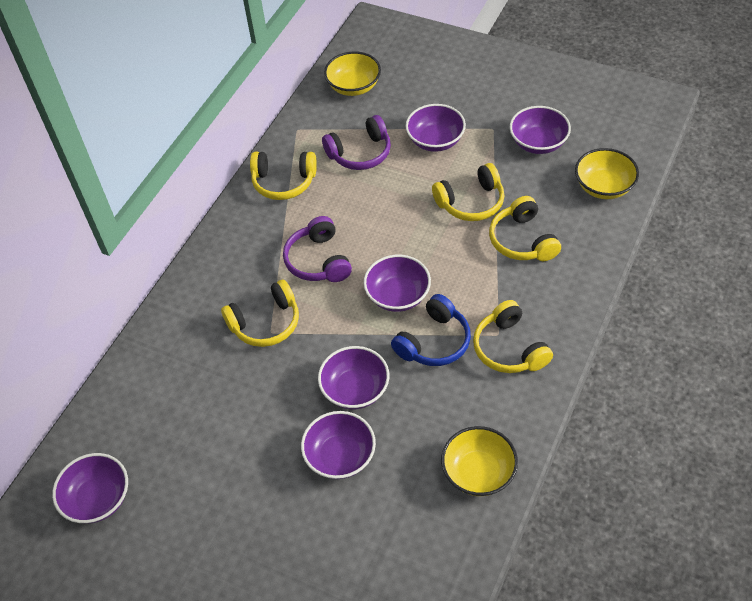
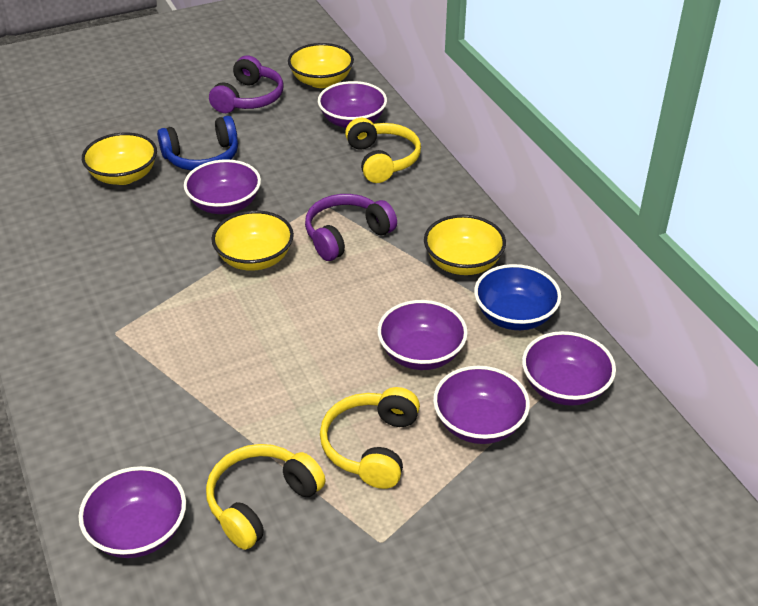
blue bowl: 0 -> 1
yellow bowl: 3 -> 4
yellow headphones: 5 -> 3

